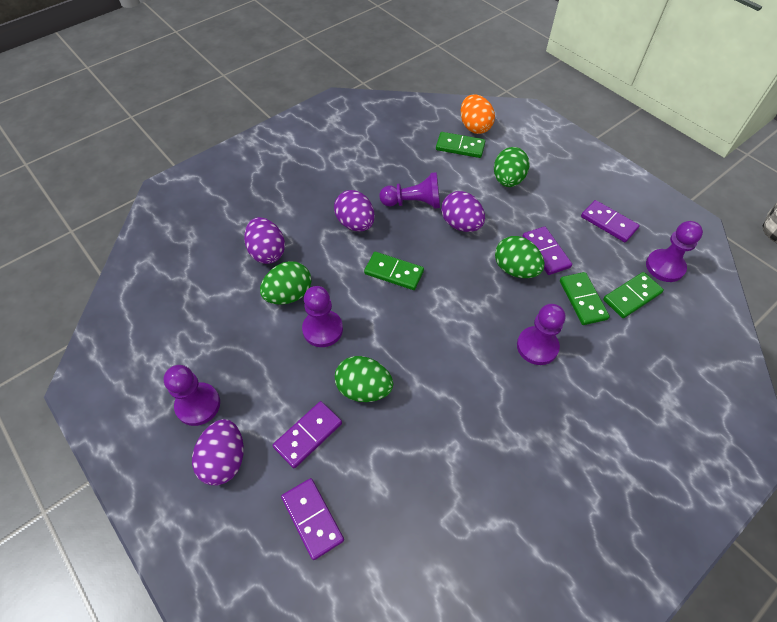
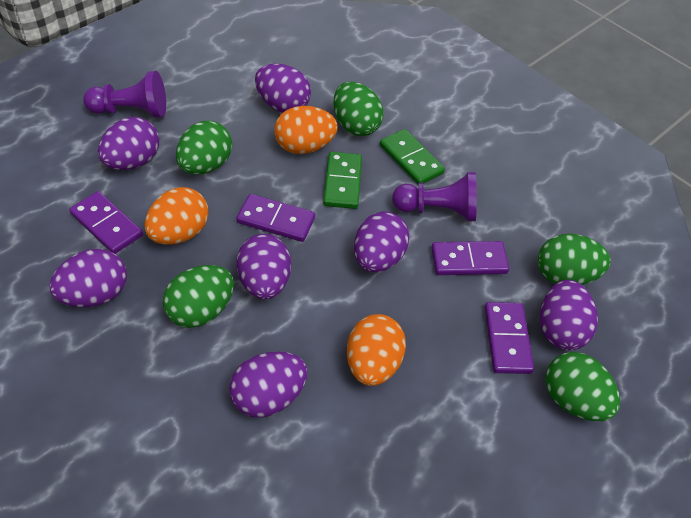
green domino: 4 -> 2
green egg: 4 -> 5
orange egg: 1 -> 3
purple egg: 4 -> 7
purple pawn: 5 -> 2

